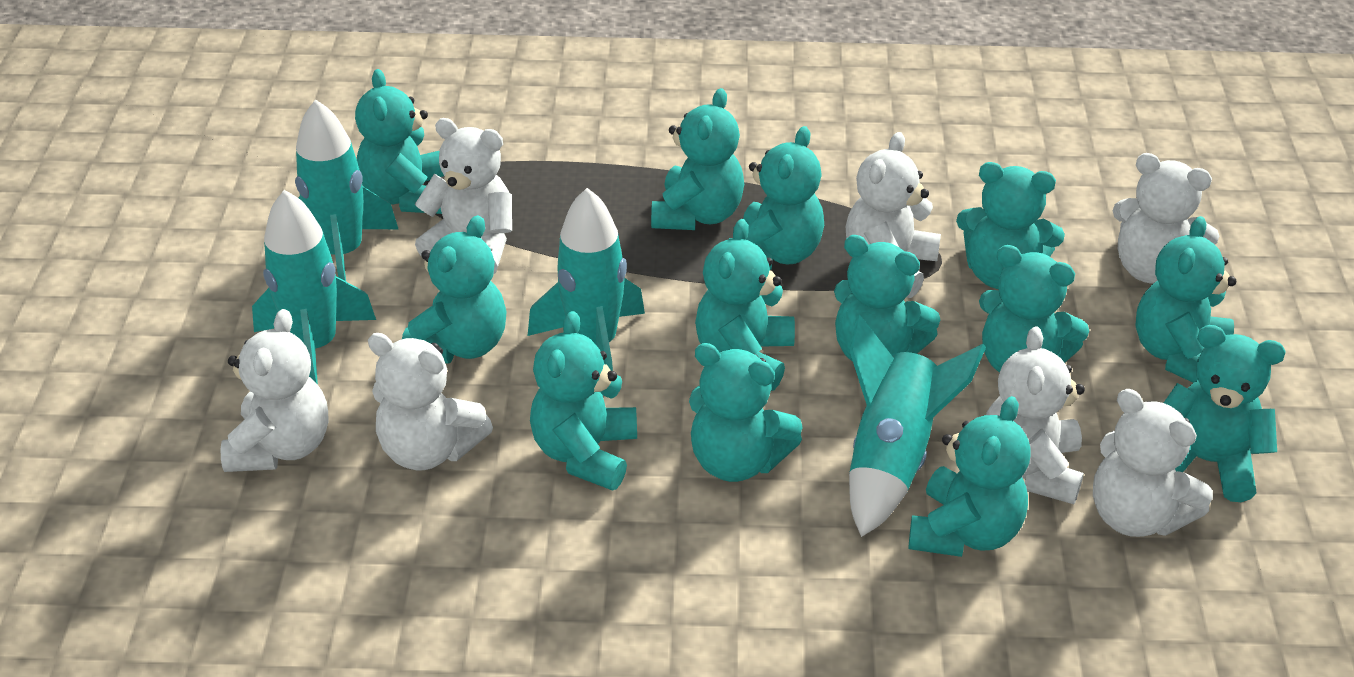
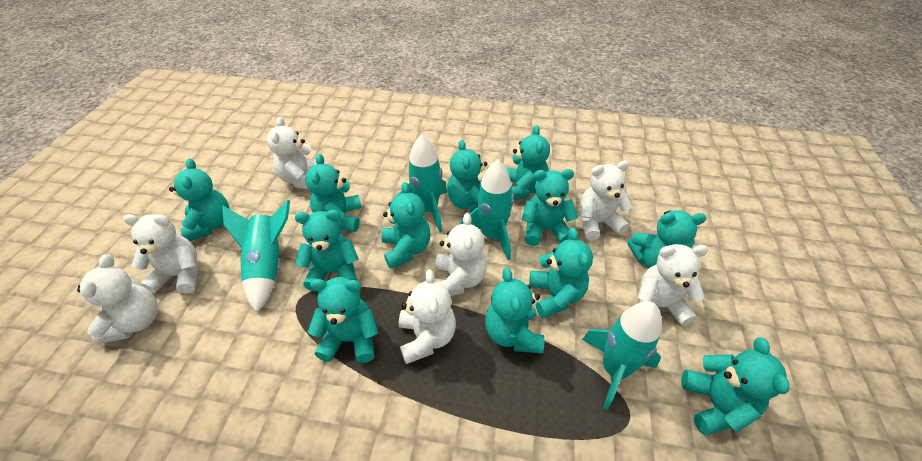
turquoise teddy bear: 13 -> 12

